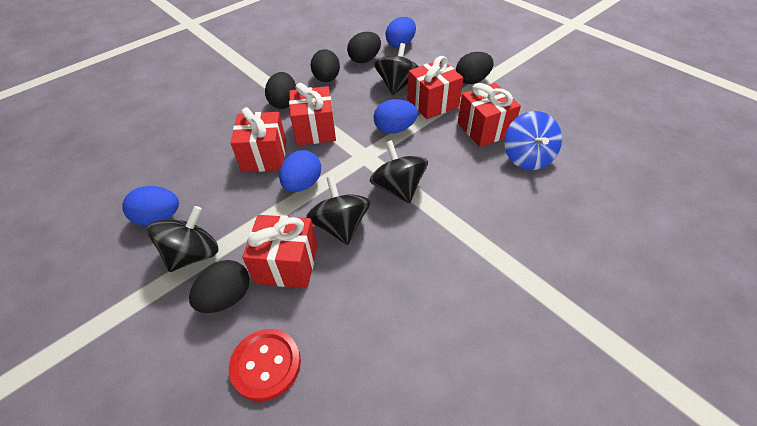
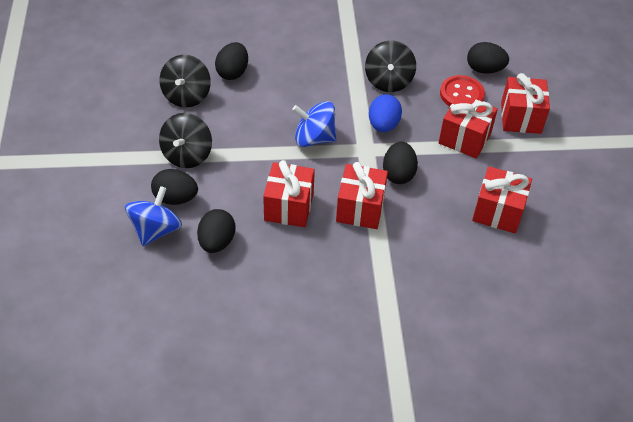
black spinning top: 4 -> 3
blue egg: 4 -> 1
blue spinning top: 1 -> 2

